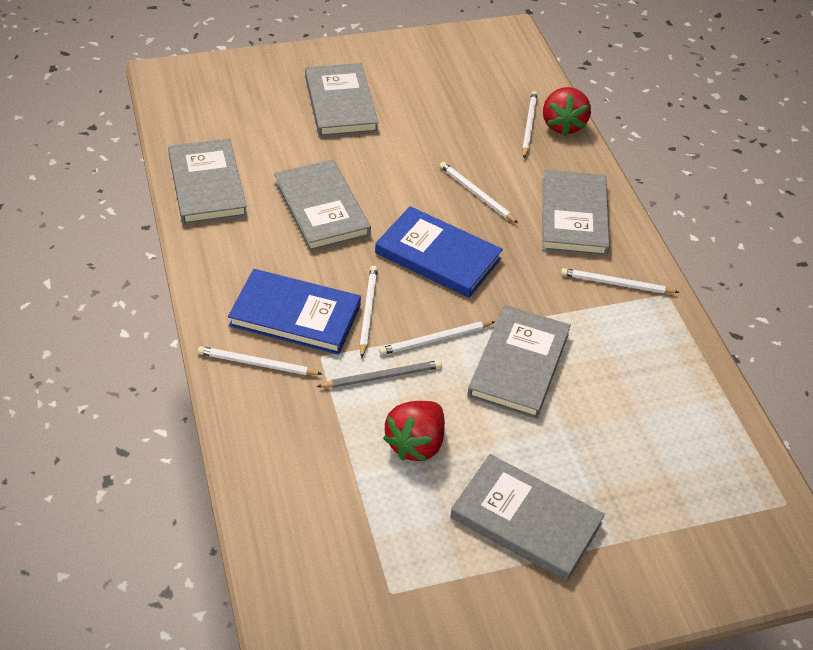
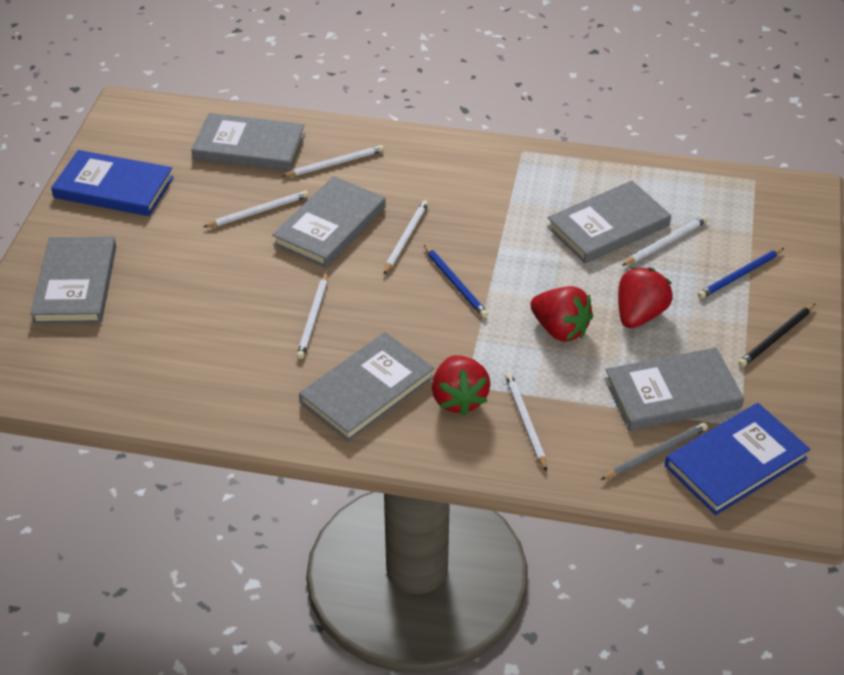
black pencil: 0 -> 1
blue pencil: 0 -> 2
red strawberry: 2 -> 3

